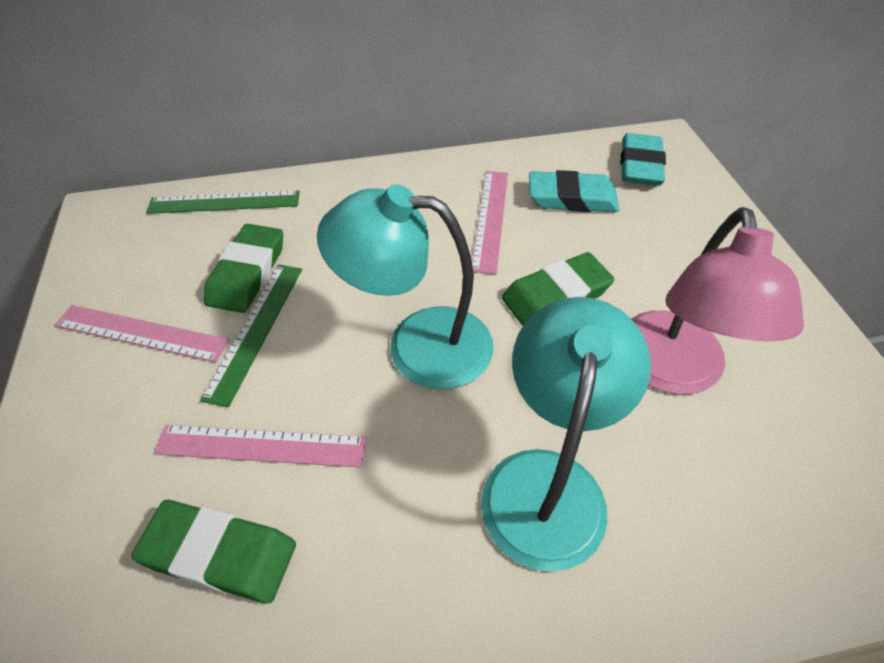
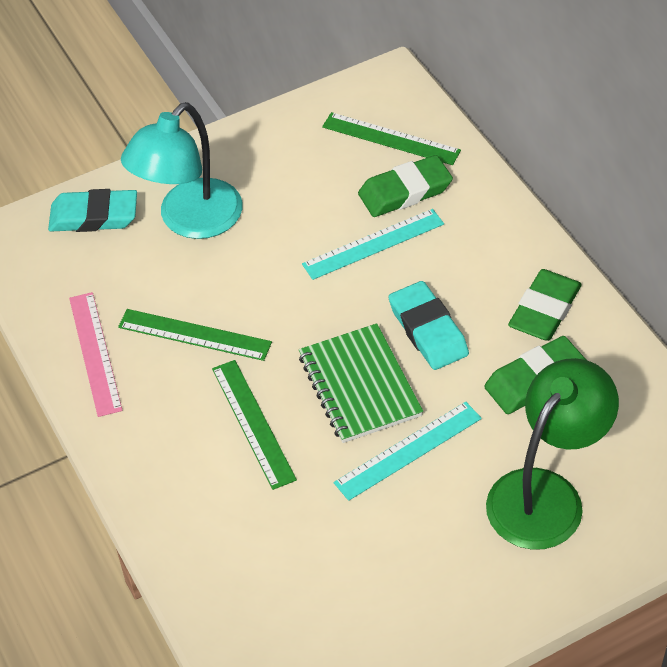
green lamp: 0 -> 1
green notebook: 0 -> 1
green ruler: 2 -> 3
pink lamp: 1 -> 0
pink ruler: 3 -> 1
turquoise lamp: 2 -> 1
turquoise ruler: 0 -> 2

